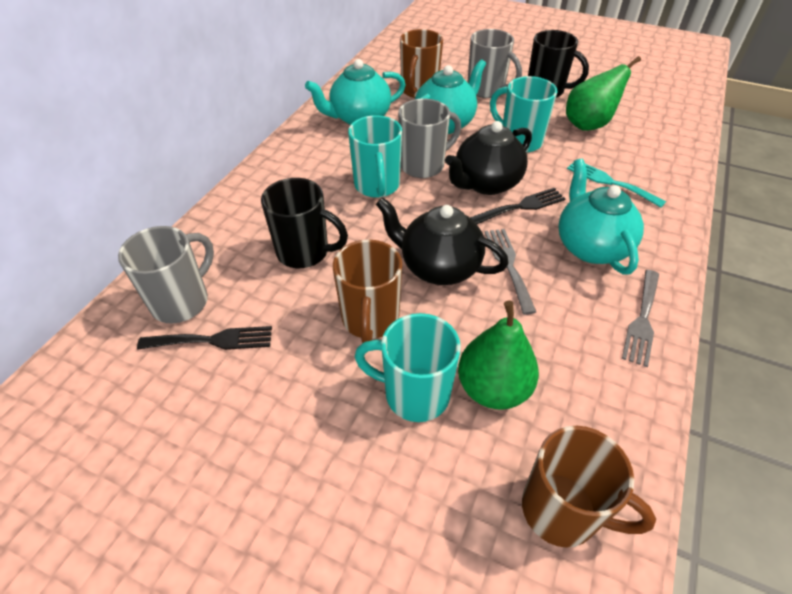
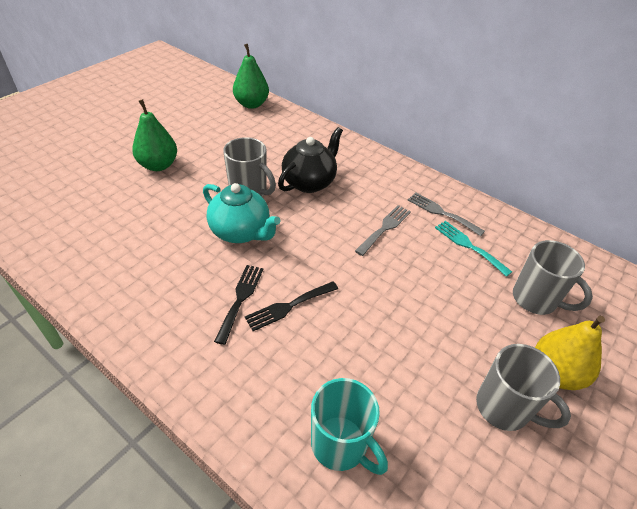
black mug: 2 -> 0
black teapot: 2 -> 1
brown mug: 3 -> 0
turquoise mug: 3 -> 1
turquoise teapot: 3 -> 1
yellow pear: 0 -> 1

